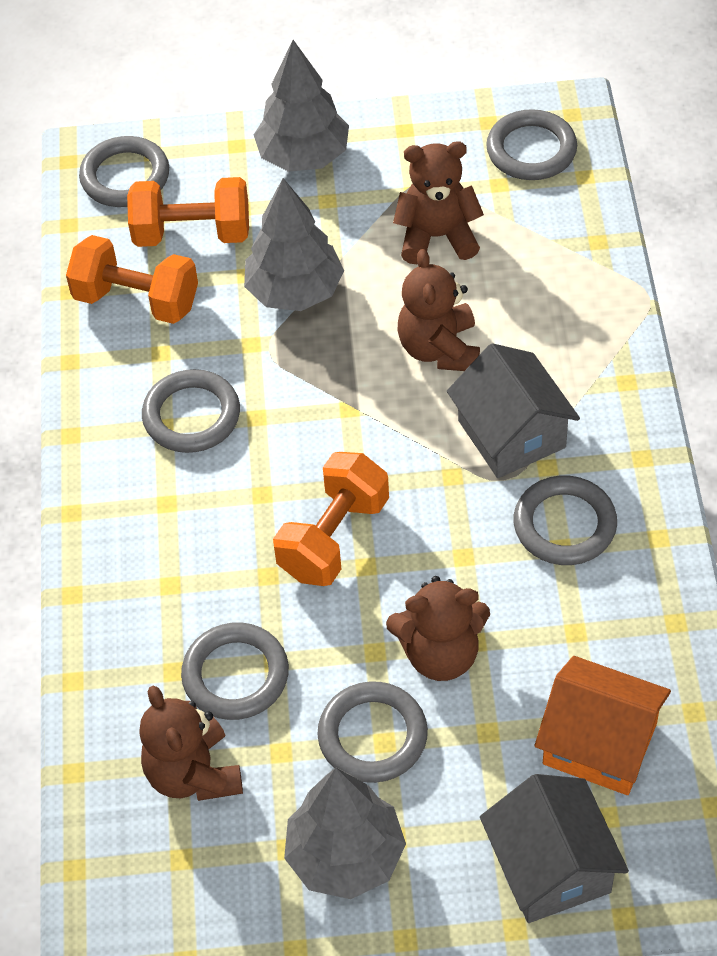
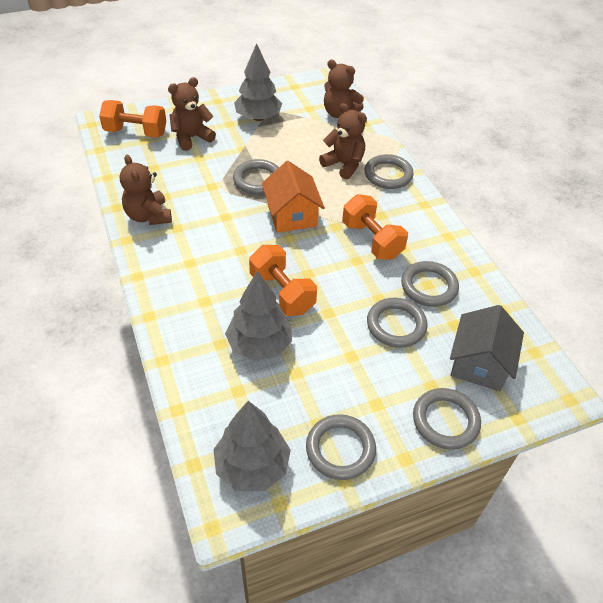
grey house: 2 -> 1

